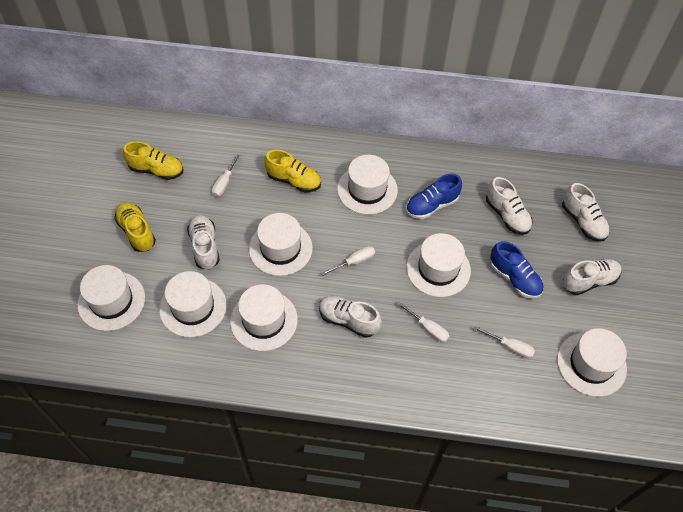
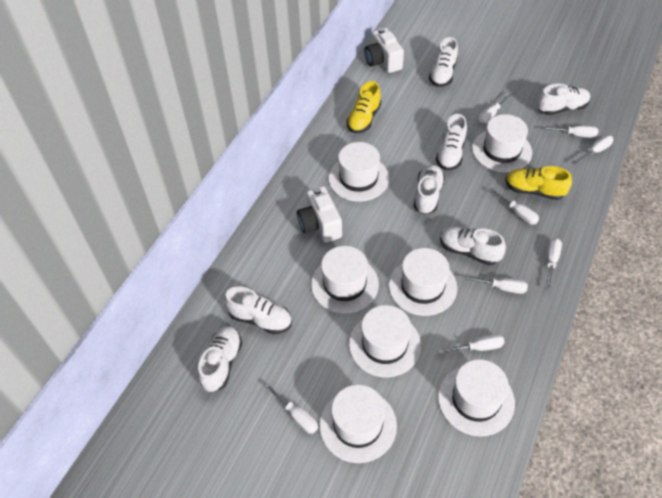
blue shoe: 2 -> 0
white camera: 0 -> 2
white screwdriver: 4 -> 8
white shoe: 5 -> 7
yellow shoe: 3 -> 2

